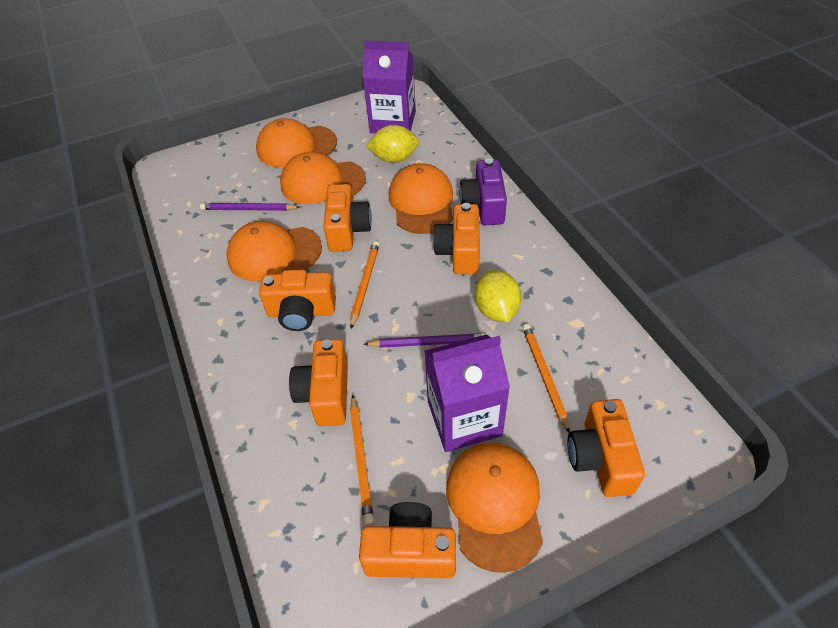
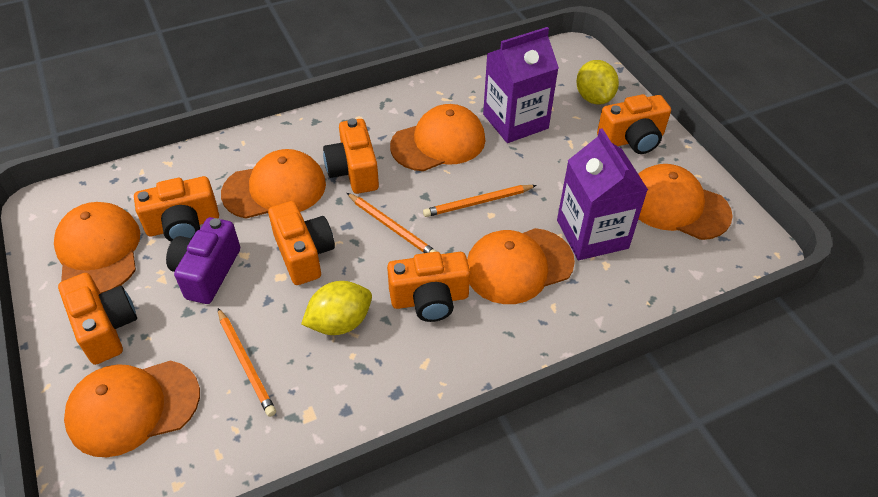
orange cap: 5 -> 6
purple pencil: 2 -> 0

